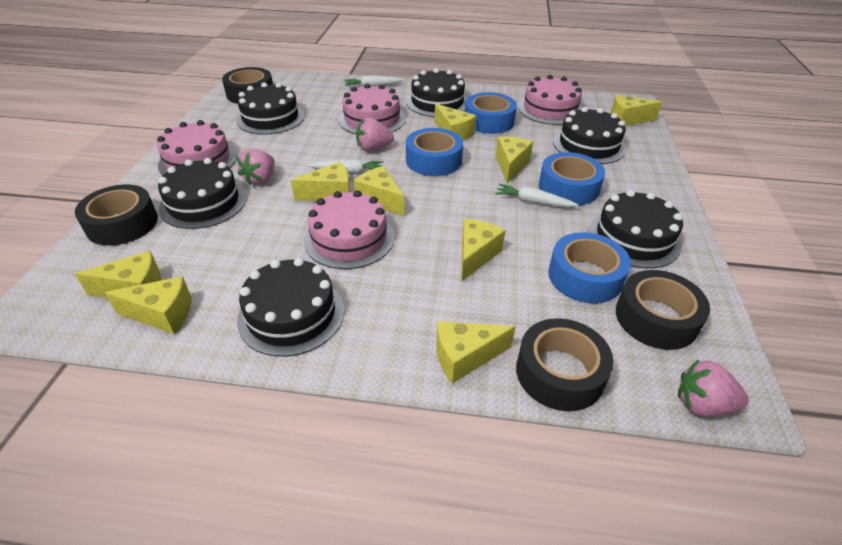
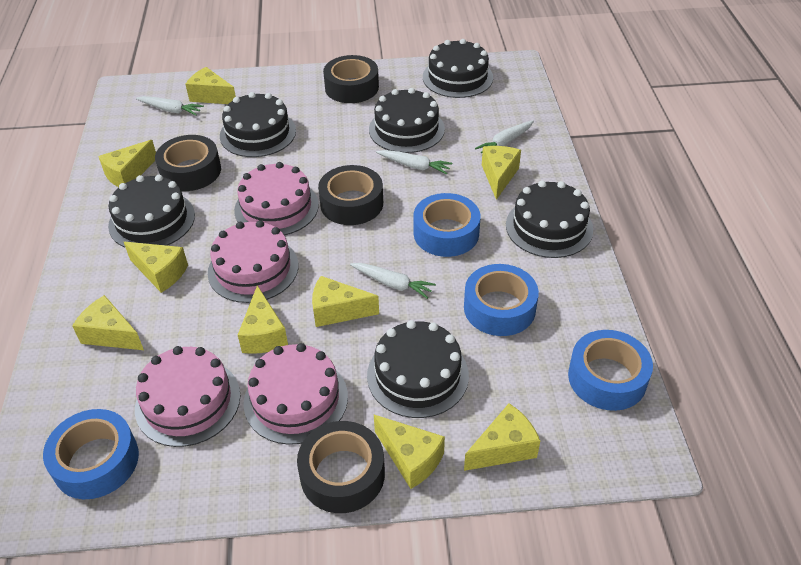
pink strawberry: 3 -> 0
white carrot: 3 -> 4

